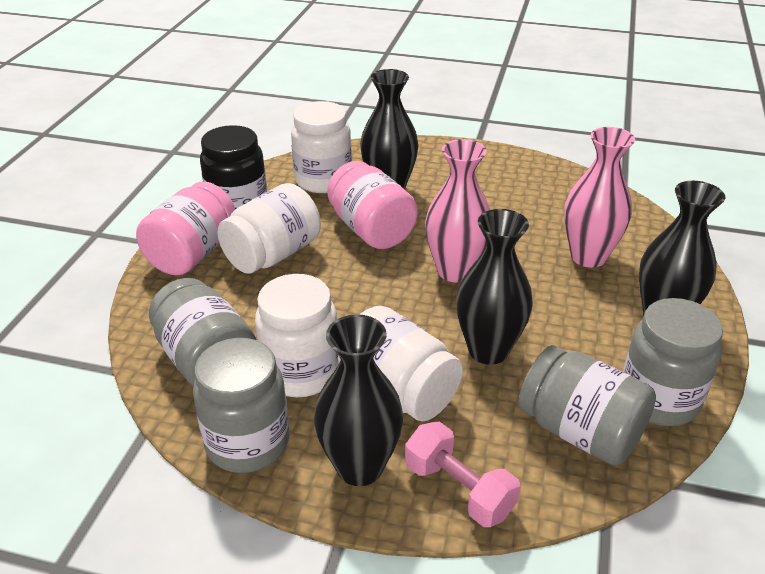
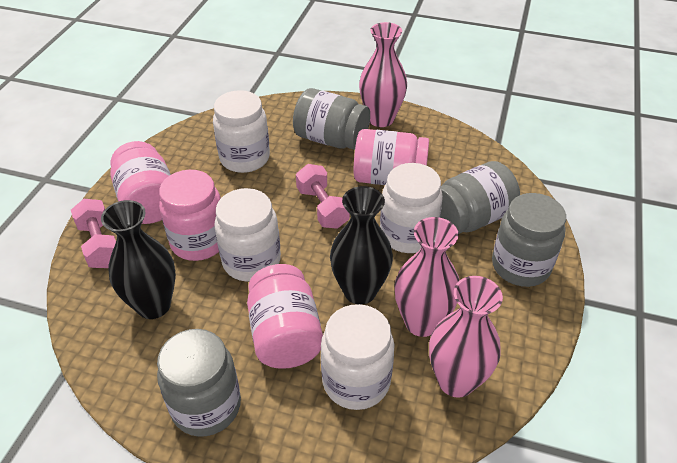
black jar: 1 -> 0
black vase: 4 -> 2
pink dumbbell: 1 -> 2
pink jar: 2 -> 4
pink vase: 2 -> 3

